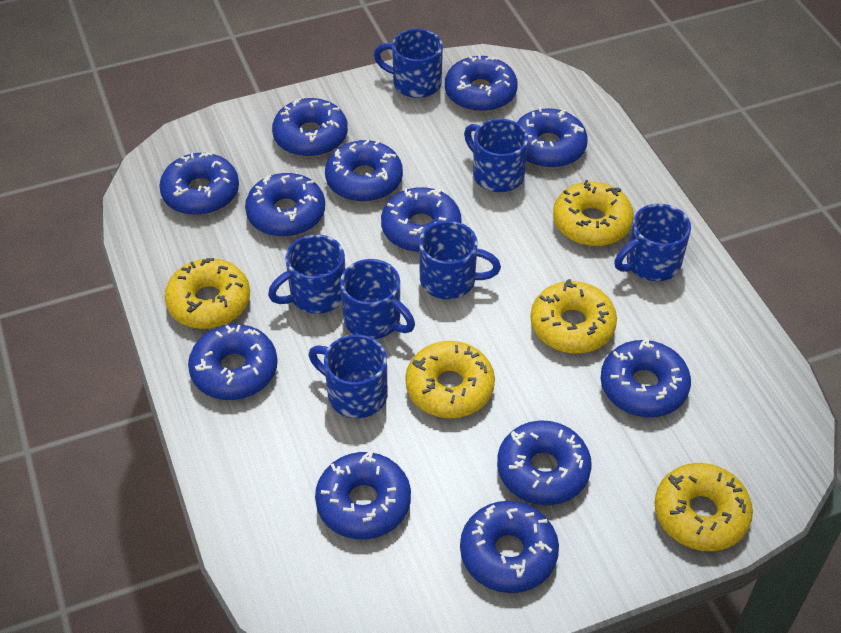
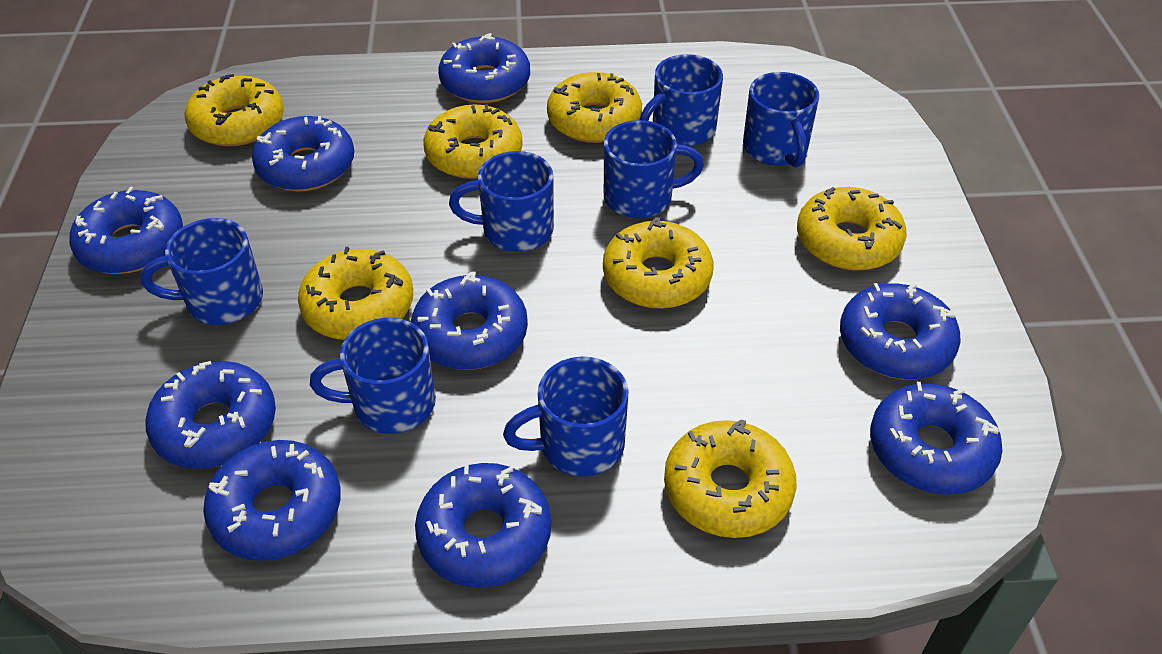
blue donut: 12 -> 9
yellow donut: 5 -> 7

